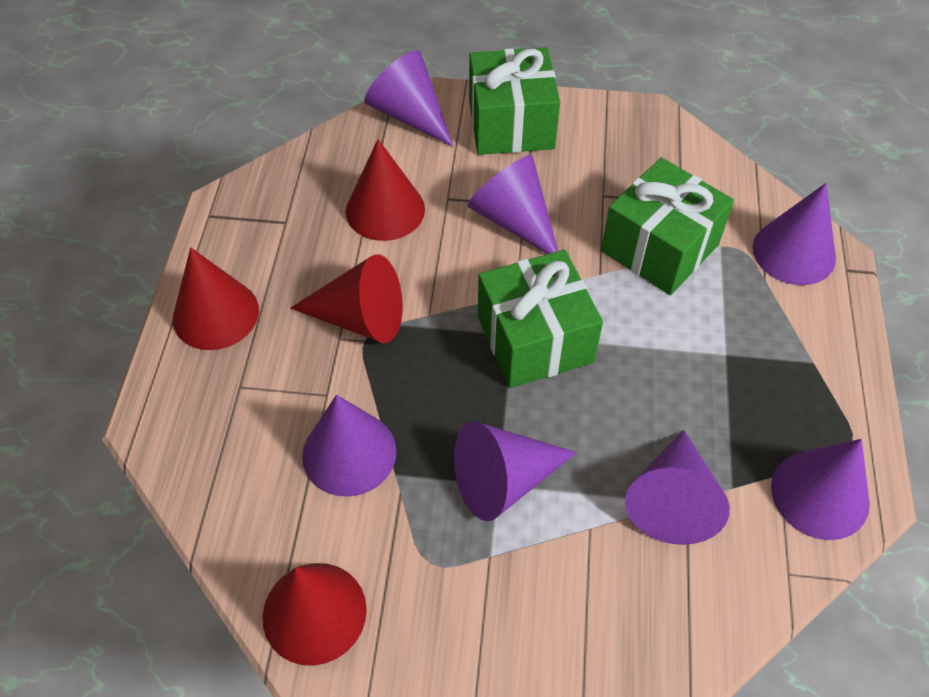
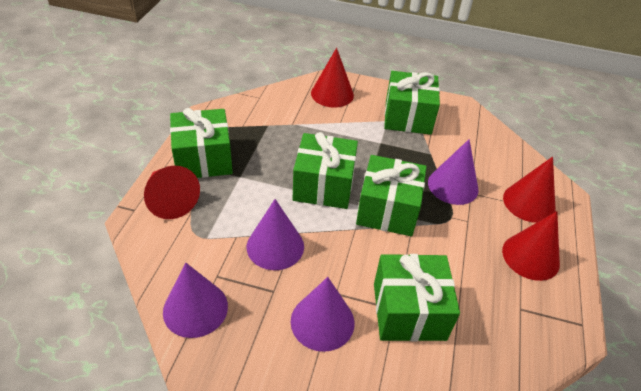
green gift: 3 -> 5
purple cone: 7 -> 4

